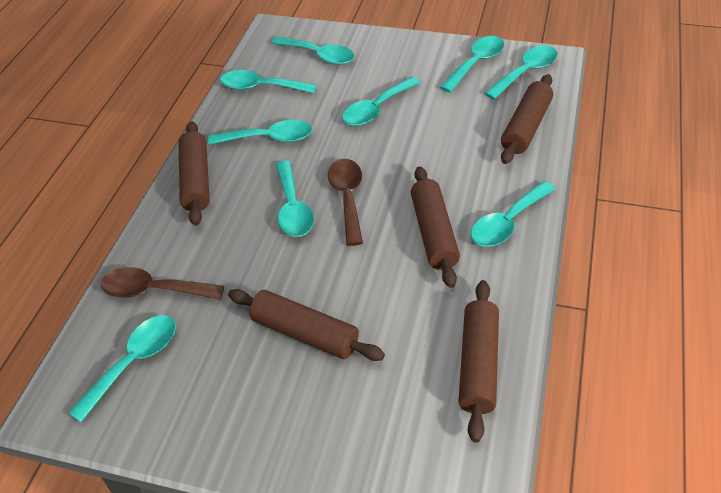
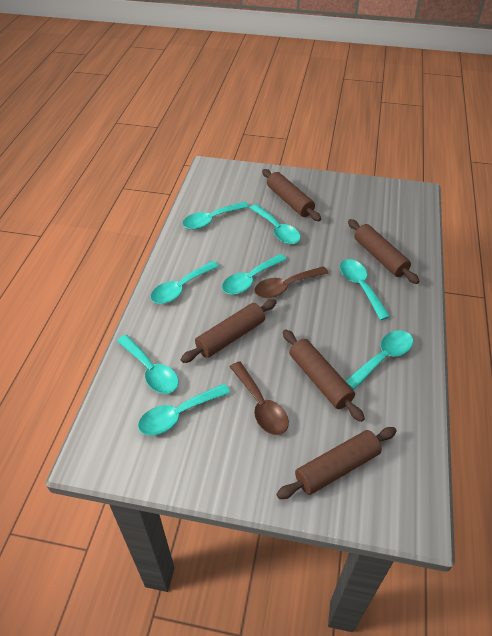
turquoise spoon: 9 -> 8

